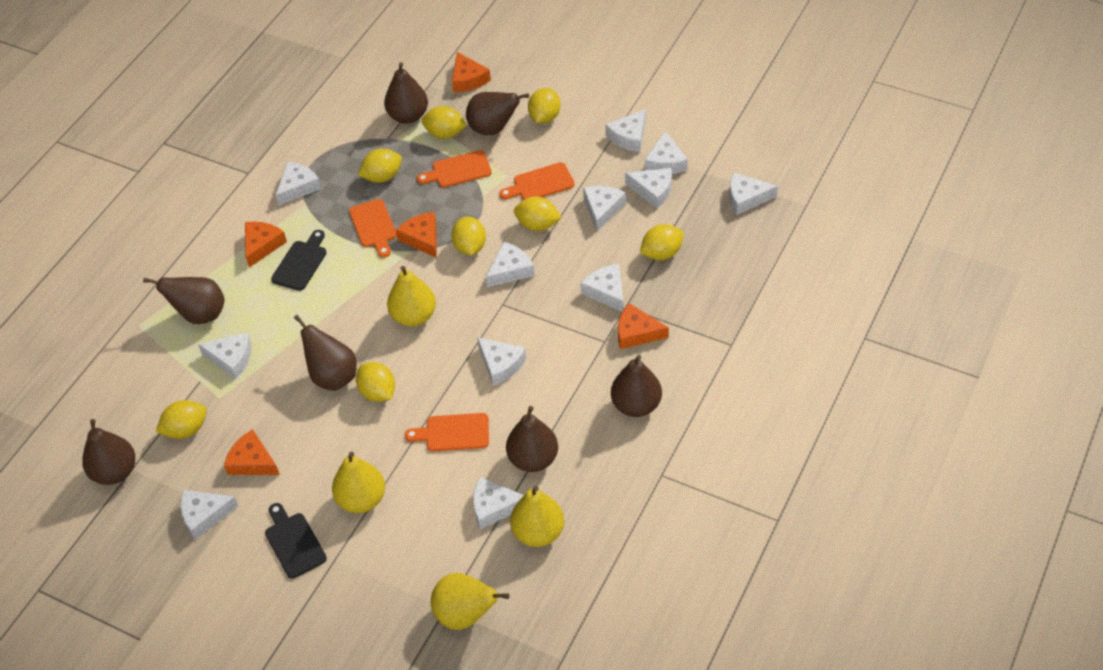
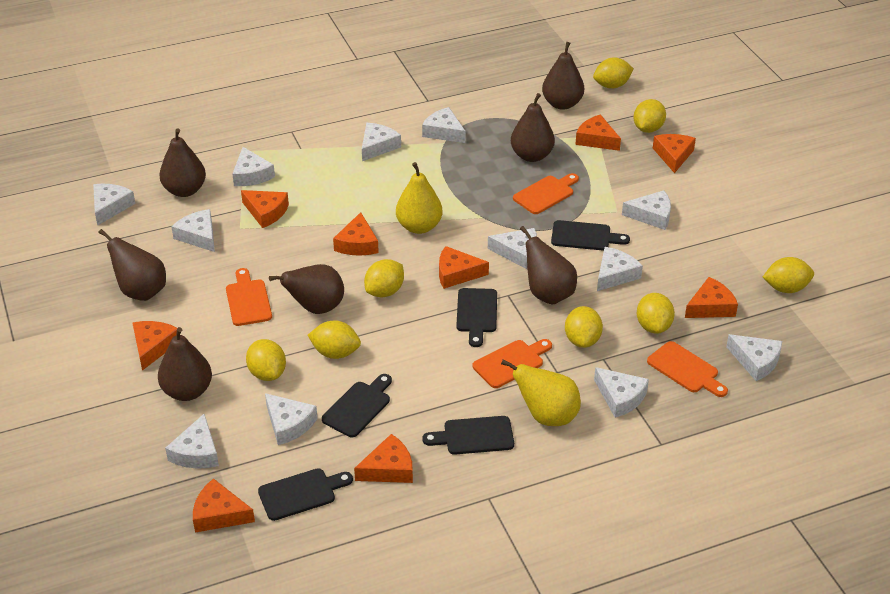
black cutting board: 2 -> 5
orange cheese: 5 -> 9
yellow pear: 4 -> 2

